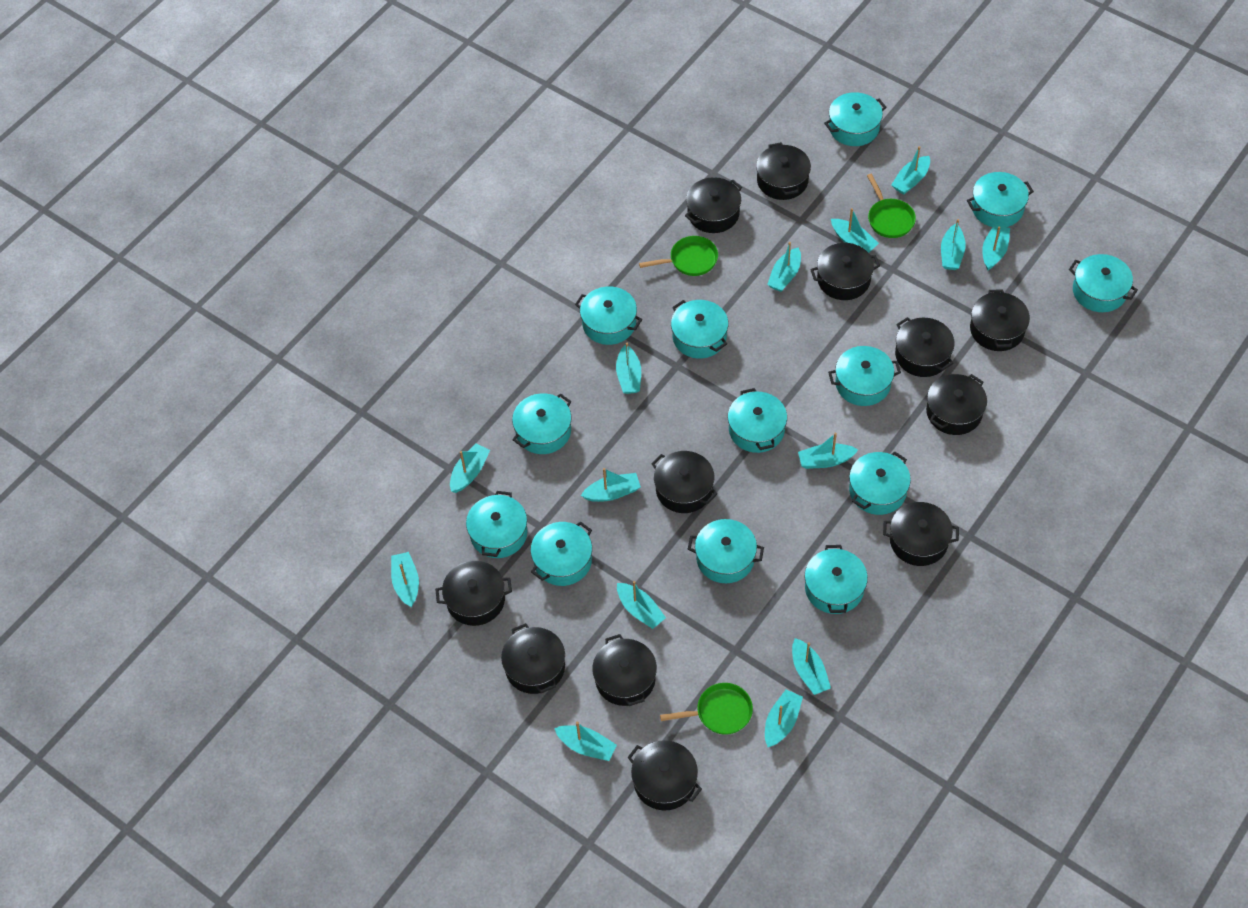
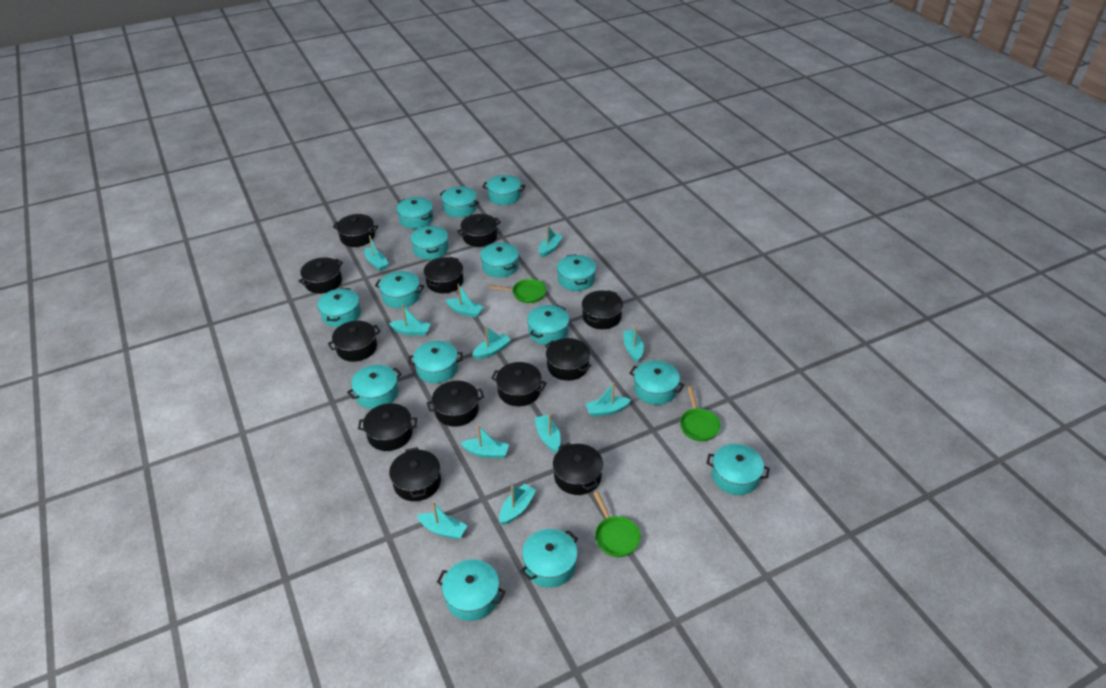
turquoise boat: 14 -> 11
turquoise pot: 13 -> 15

